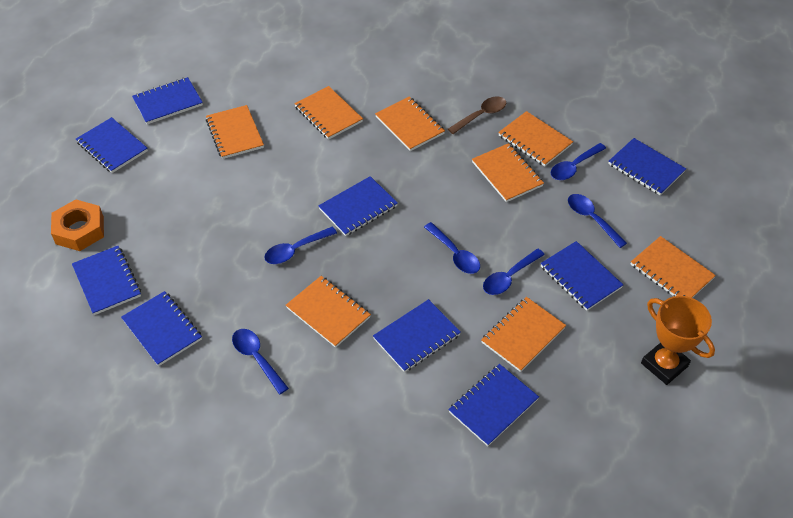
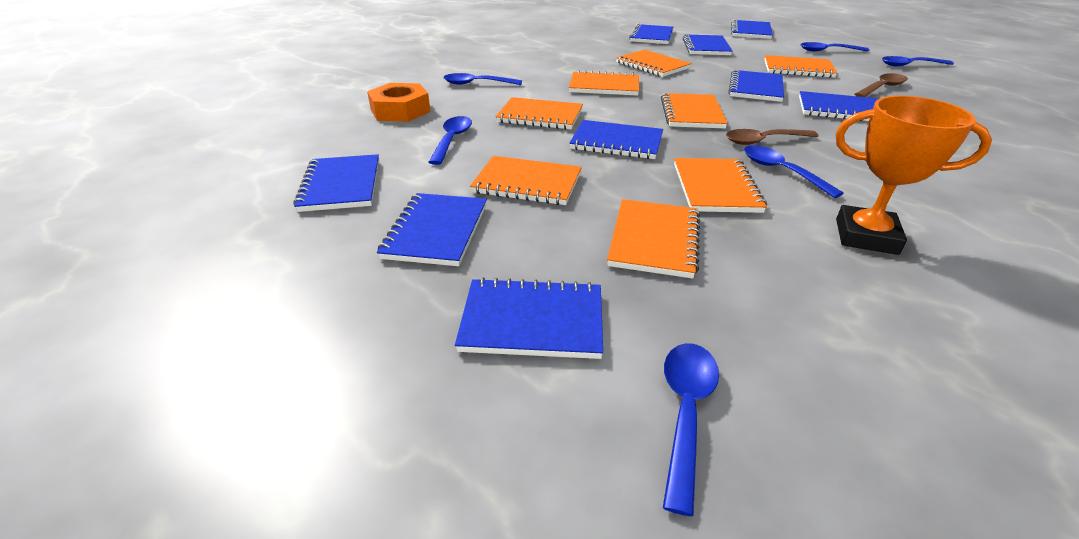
brown spoon: 1 -> 2

